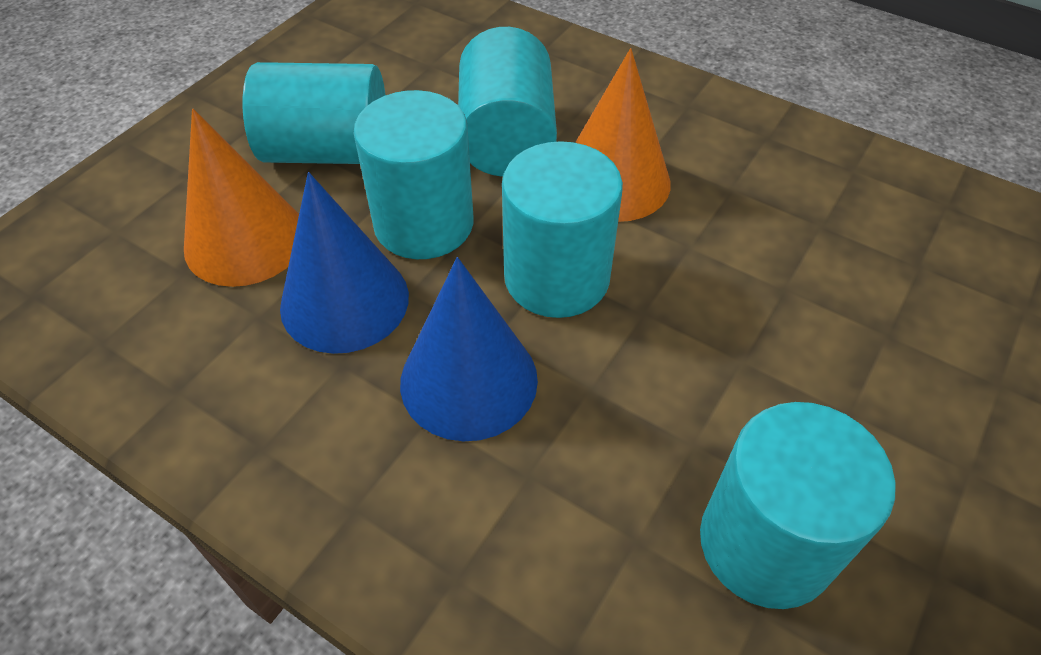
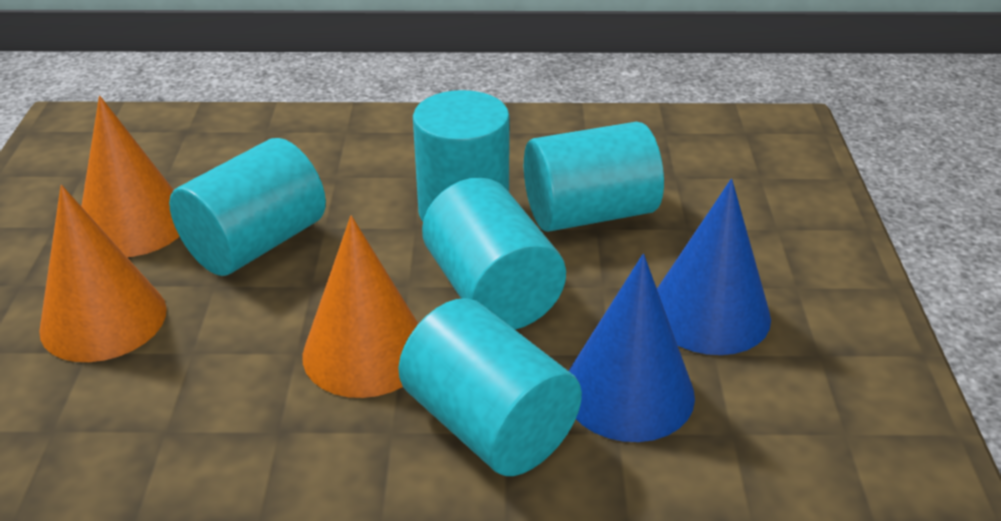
orange cone: 2 -> 3

